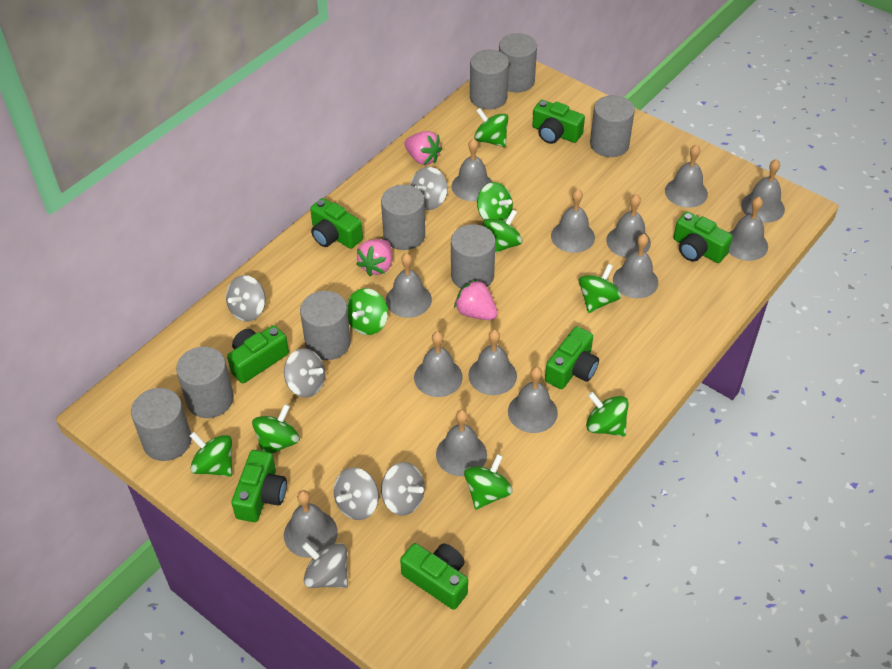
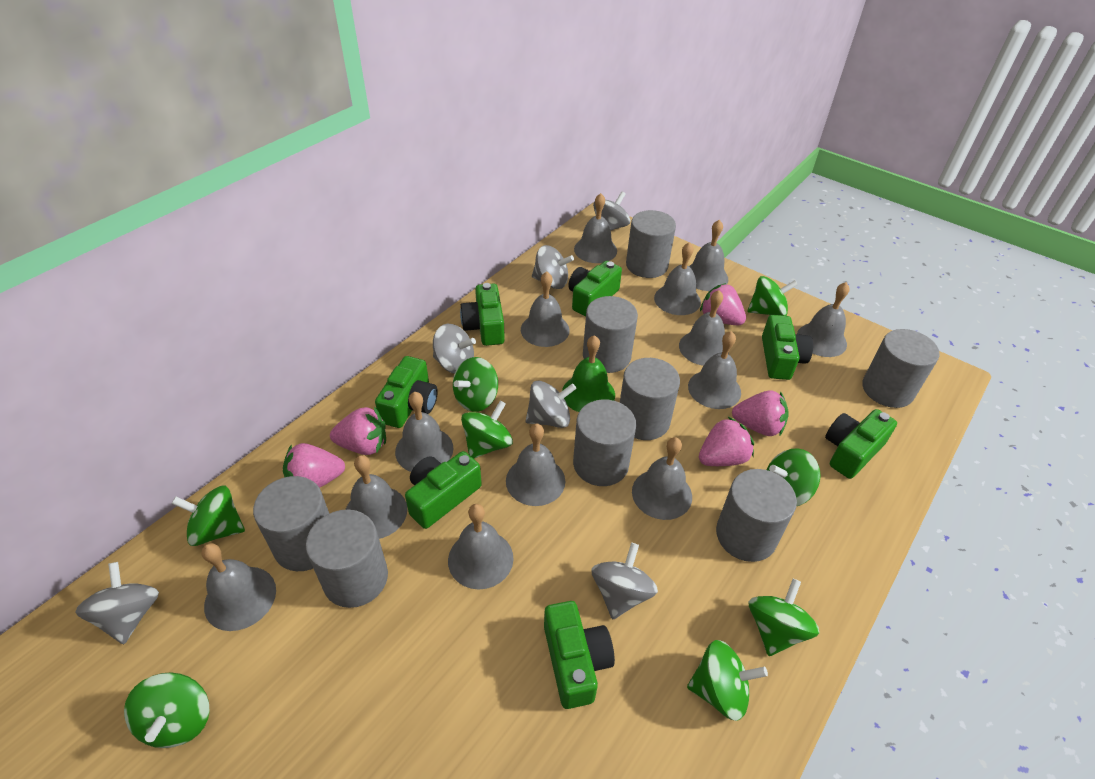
green bell: 0 -> 1
green spinning top: 9 -> 8
pink strawberry: 3 -> 5

